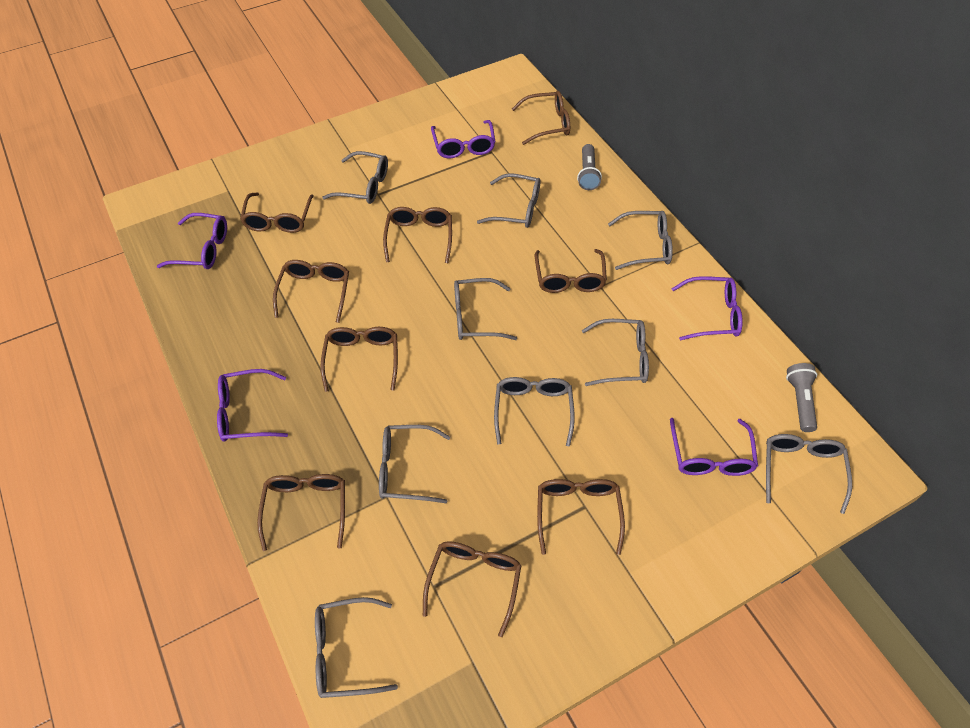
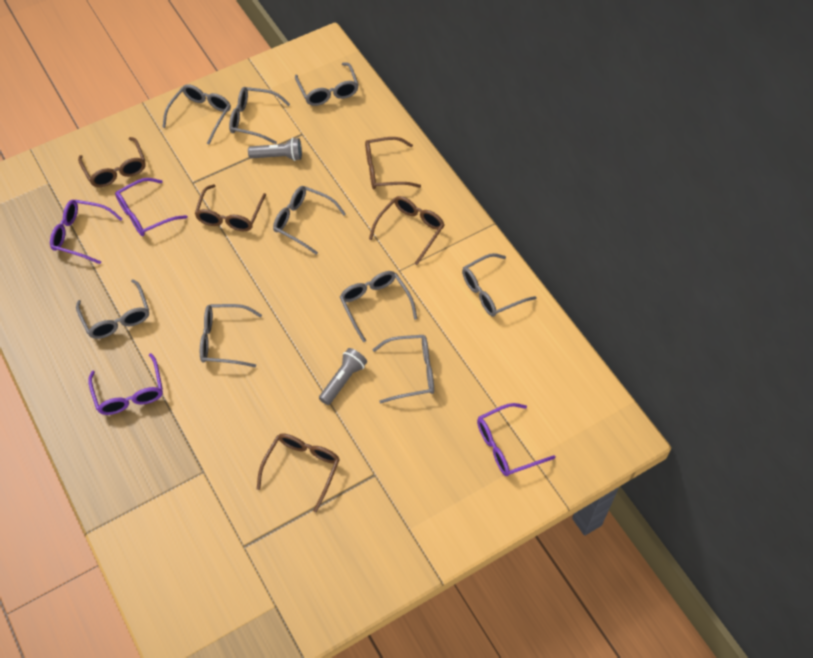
brown glasses: 9 -> 5
purple glasses: 5 -> 4

